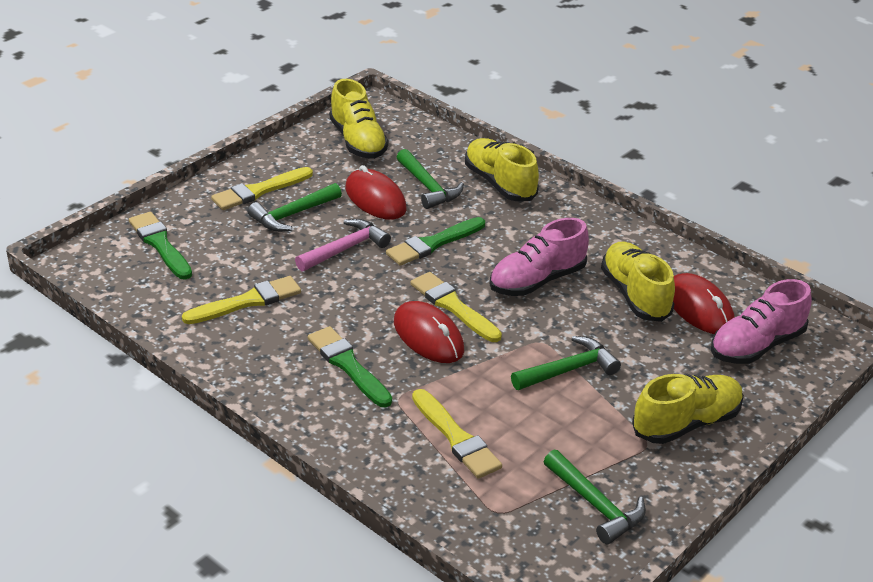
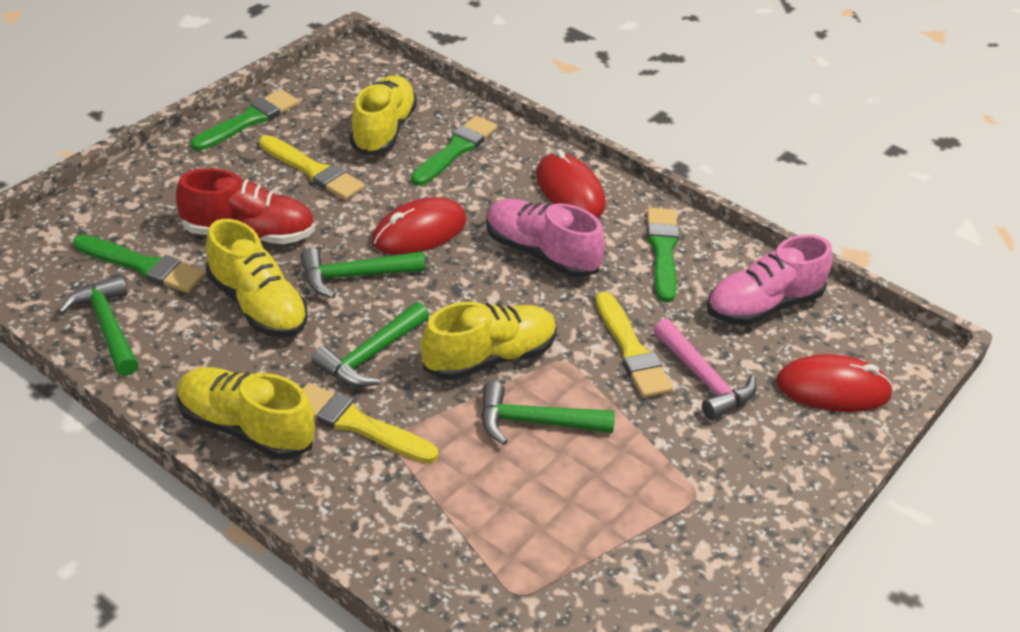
green brush: 3 -> 4
red shoe: 0 -> 1
yellow brush: 4 -> 3

